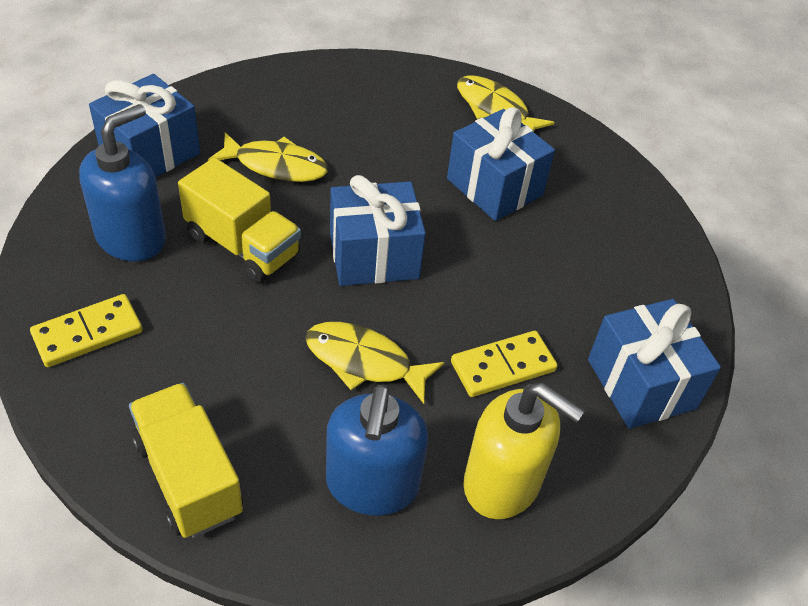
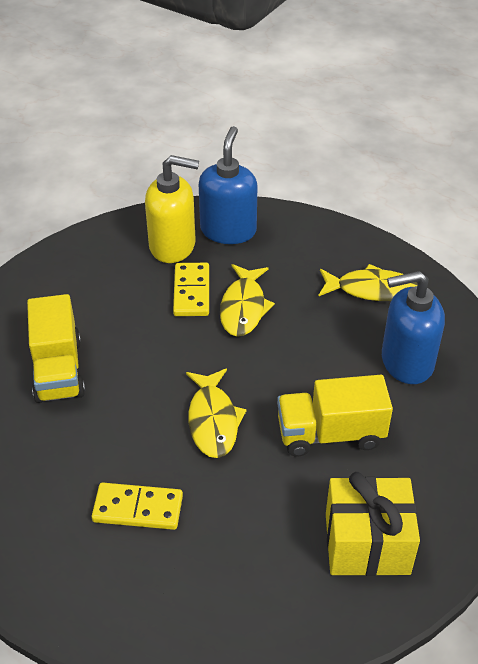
blue gift: 4 -> 0
yellow gift: 0 -> 1

